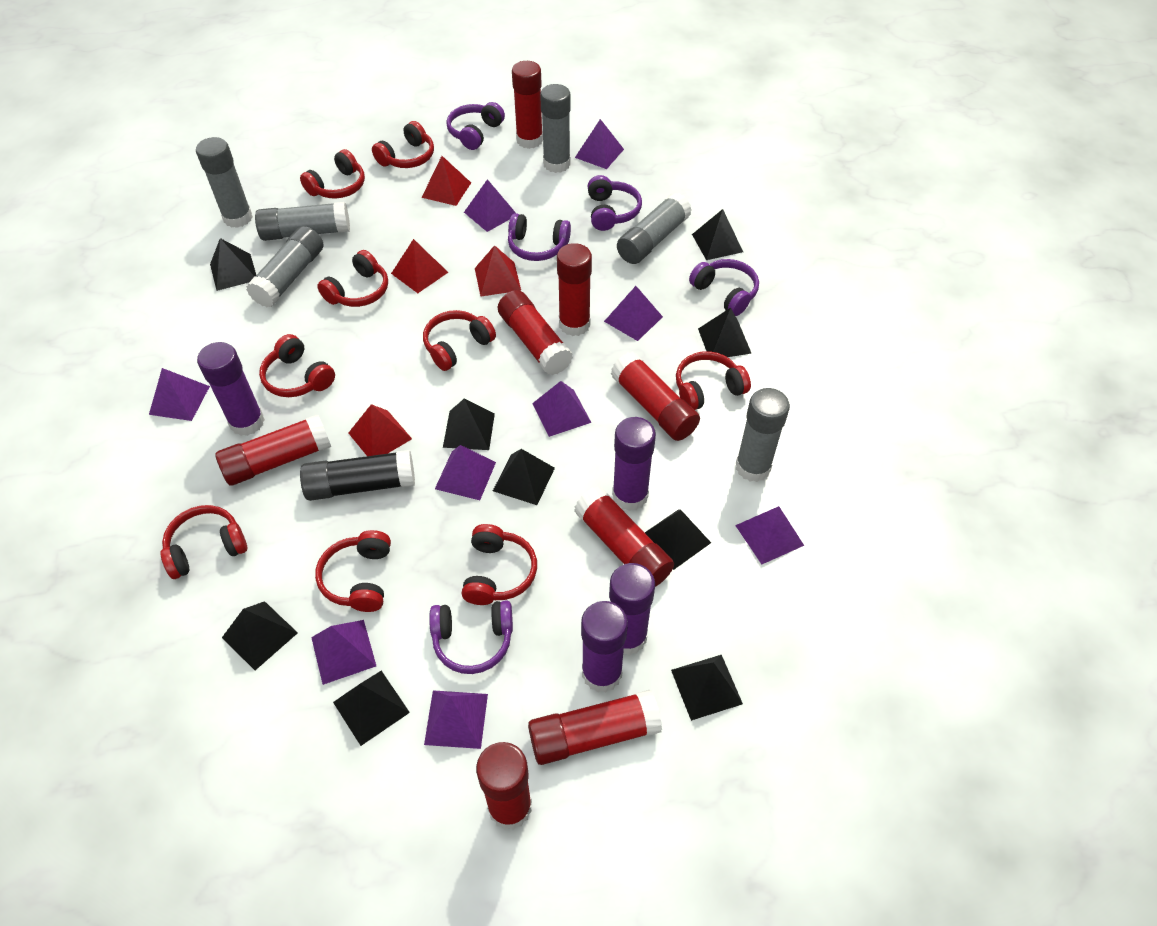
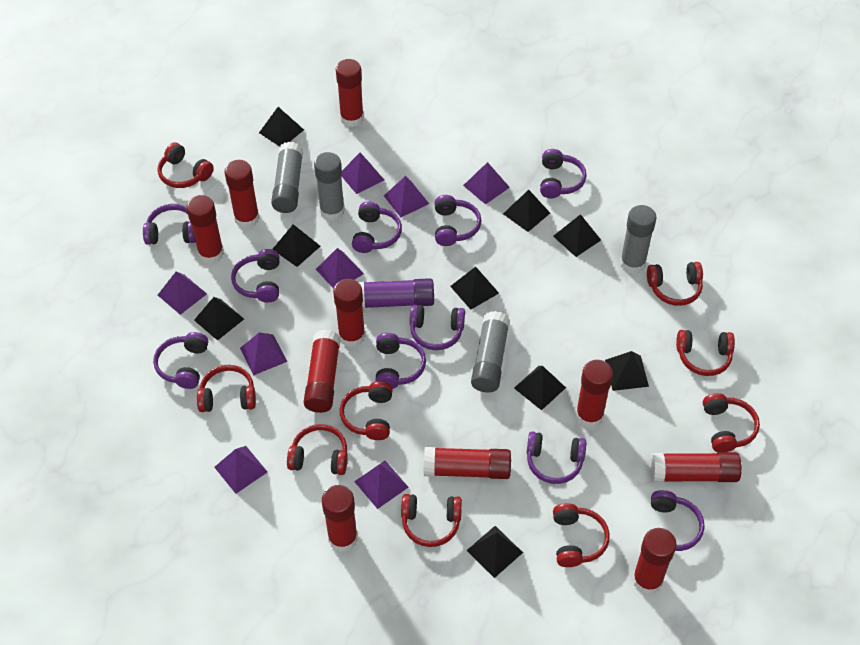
black glue stick: 1 -> 0
grey glue stick: 6 -> 4
purple glue stick: 4 -> 1
purple headphones: 5 -> 10
purple pyramid: 9 -> 8
red glue stick: 8 -> 10
red pyramid: 4 -> 0

